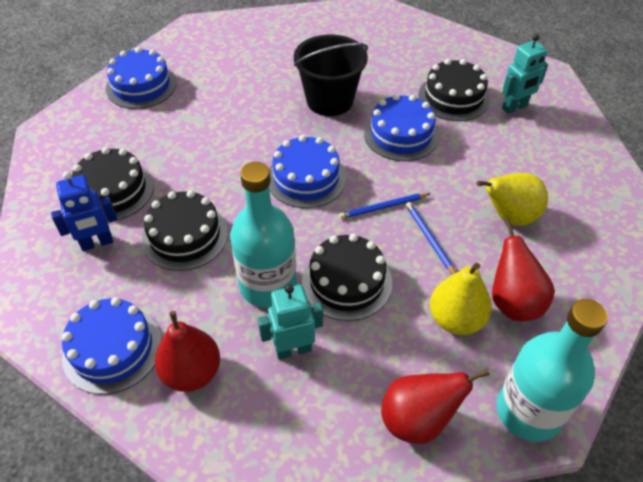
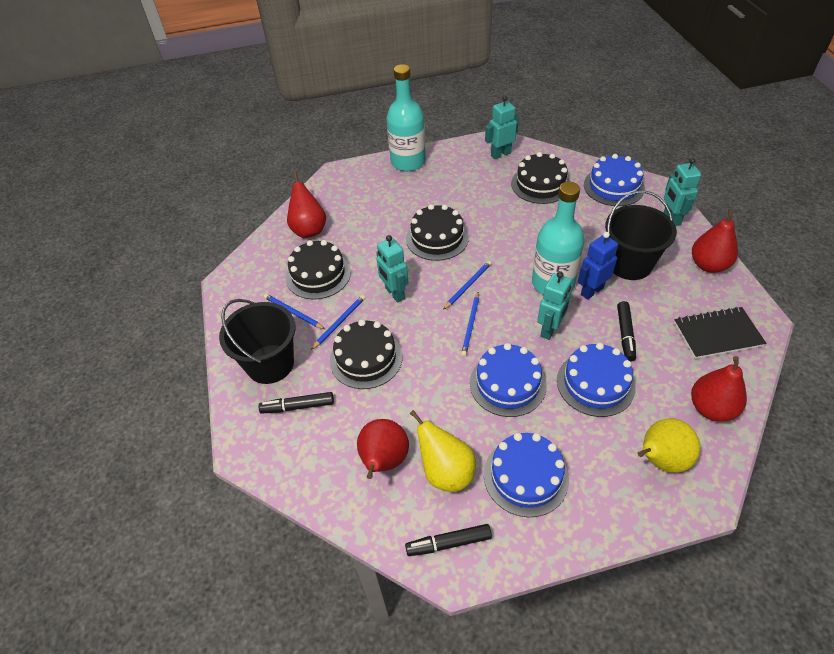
black bucket: 1 -> 2
black marker: 0 -> 3
black notebook: 0 -> 1
blue pencil: 2 -> 4
red pear: 3 -> 4
turquoise robot: 2 -> 4

